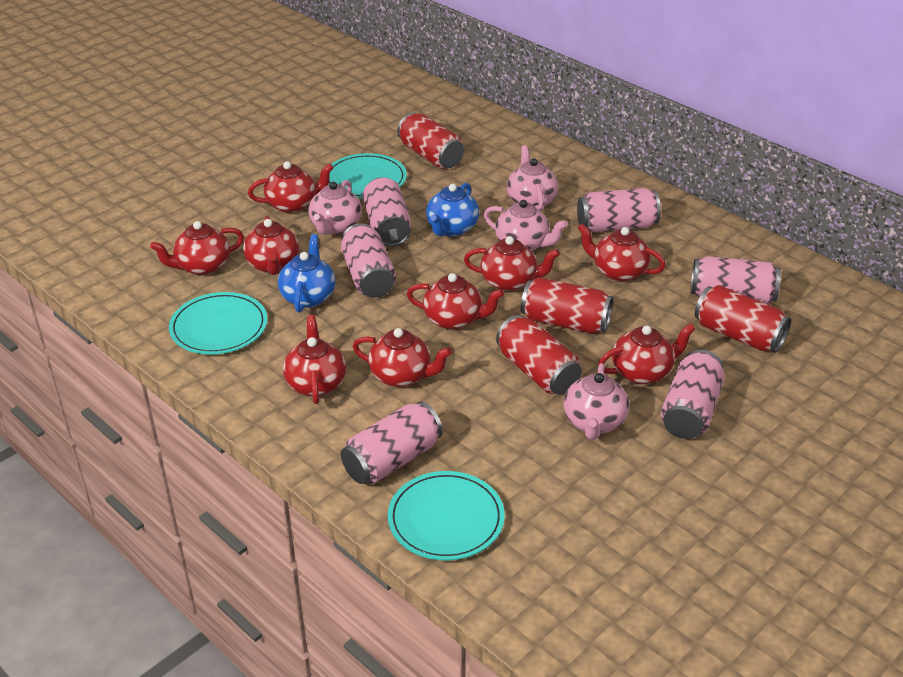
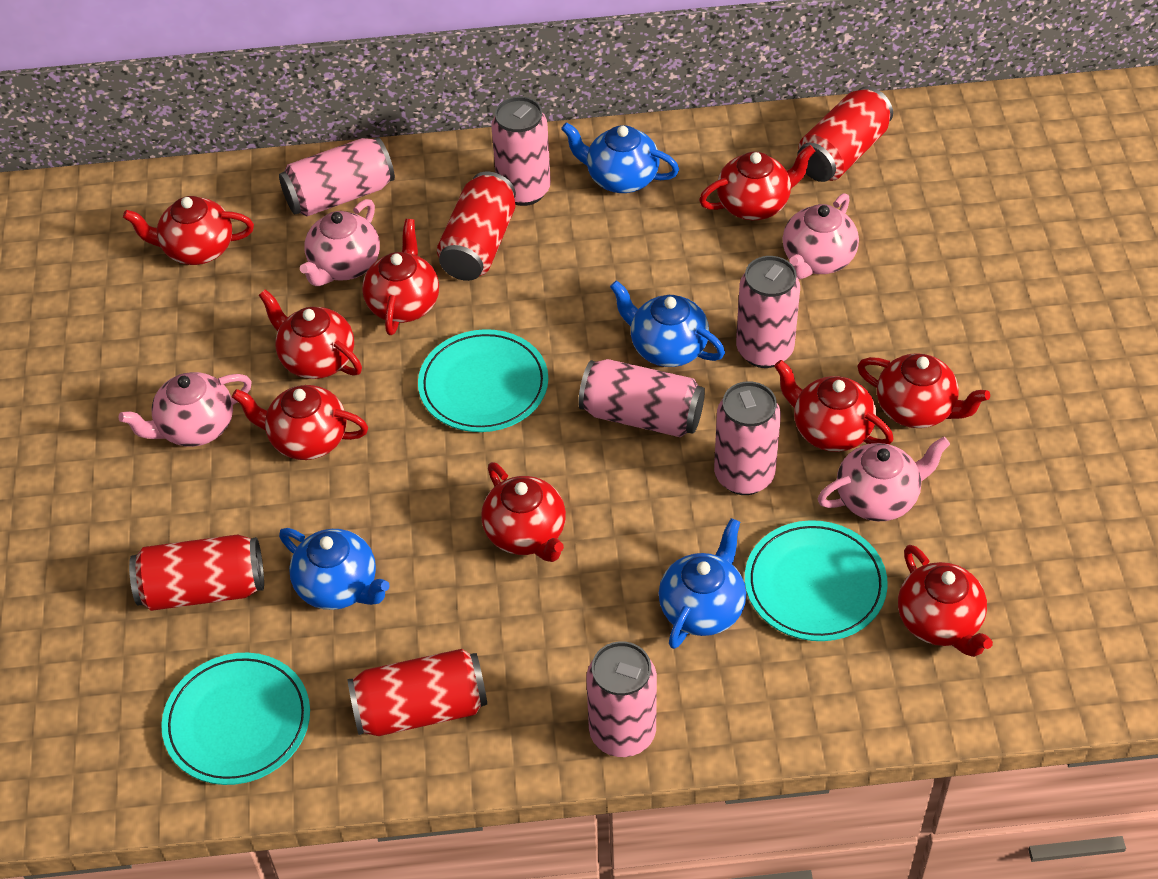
blue teapot: 2 -> 4

